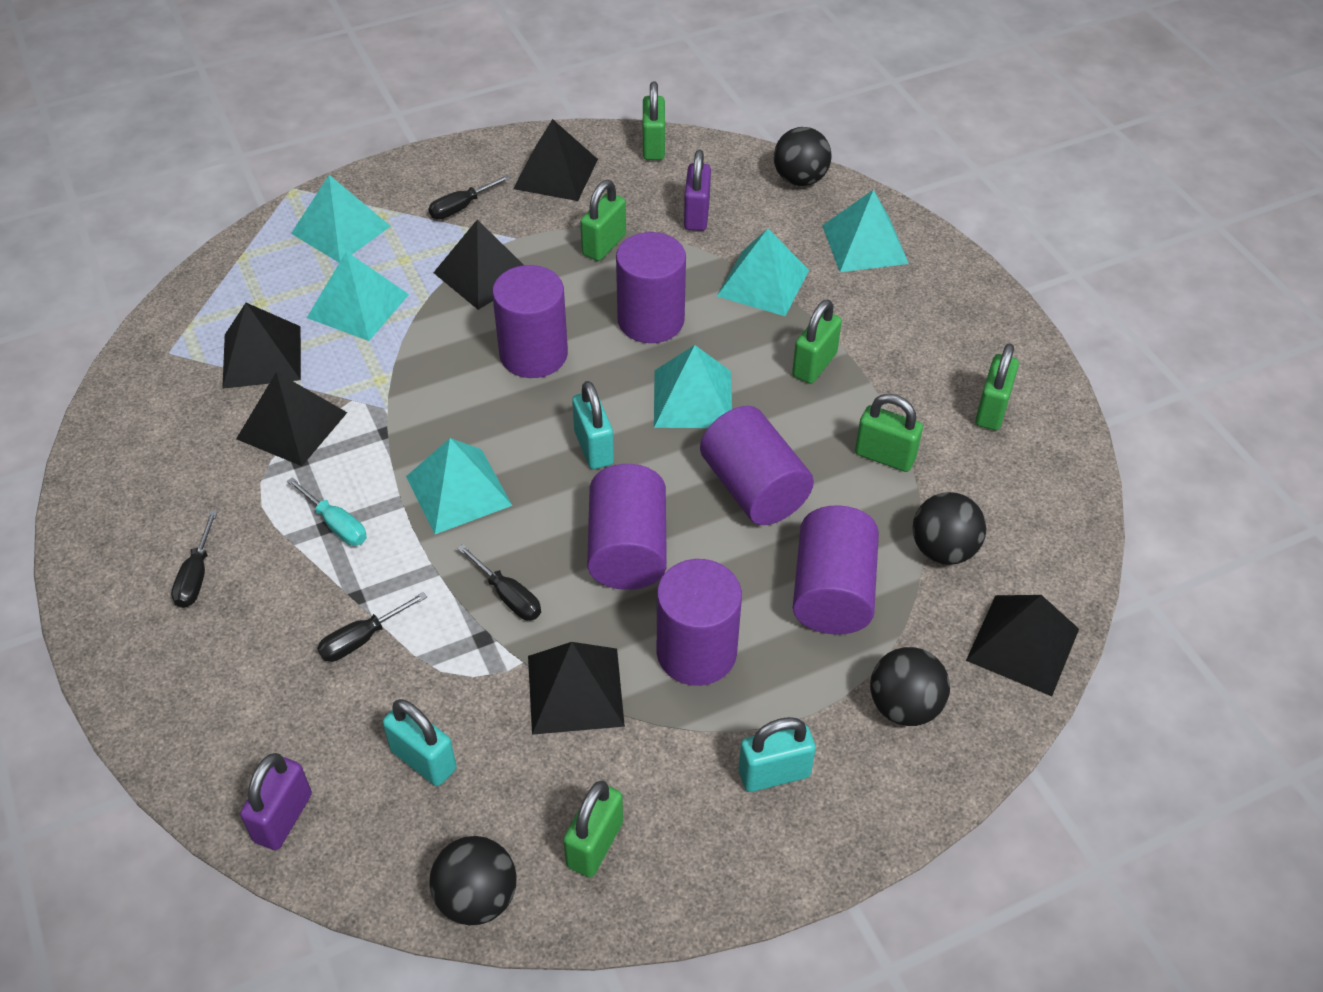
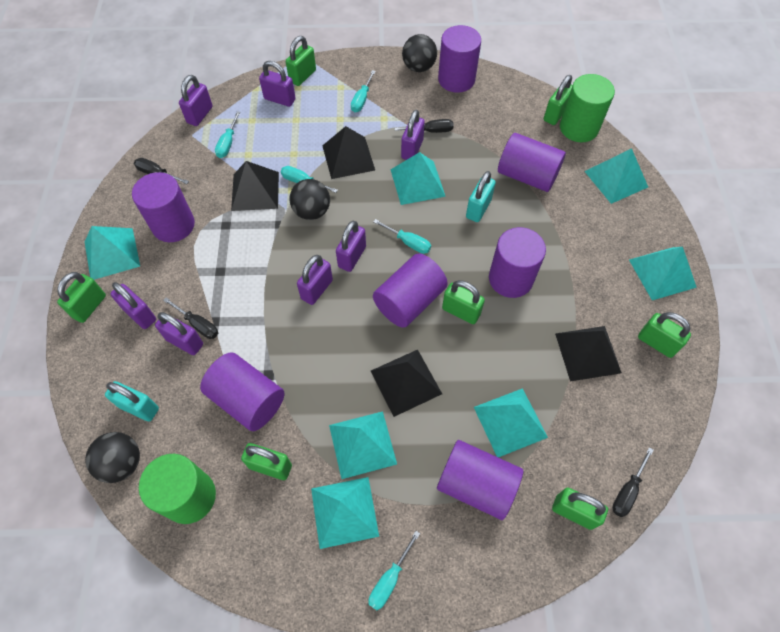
black ball: 4 -> 3
black pyramid: 6 -> 4
green cylinder: 0 -> 2
green padlock: 6 -> 7
purple cylinder: 6 -> 7
purple padlock: 2 -> 7
turquoise padlock: 3 -> 2
turquoise pyramid: 6 -> 7
turquoise screwdriver: 1 -> 5

